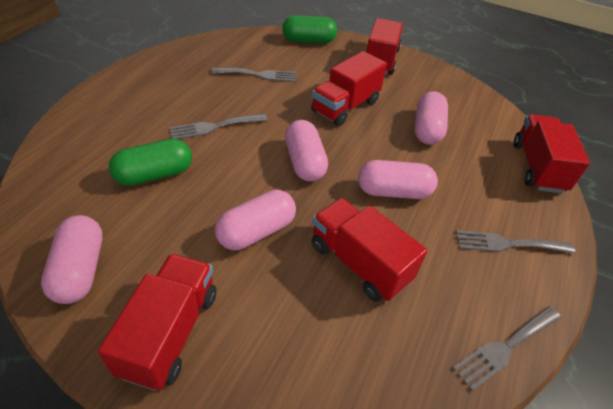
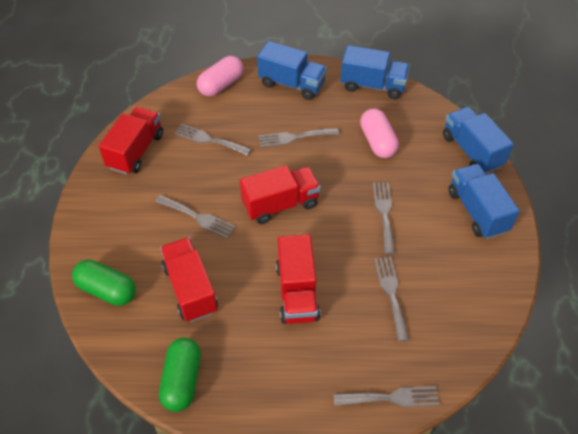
blue truck: 0 -> 4
grey fork: 4 -> 6
pink capsule: 5 -> 2
red truck: 5 -> 4

